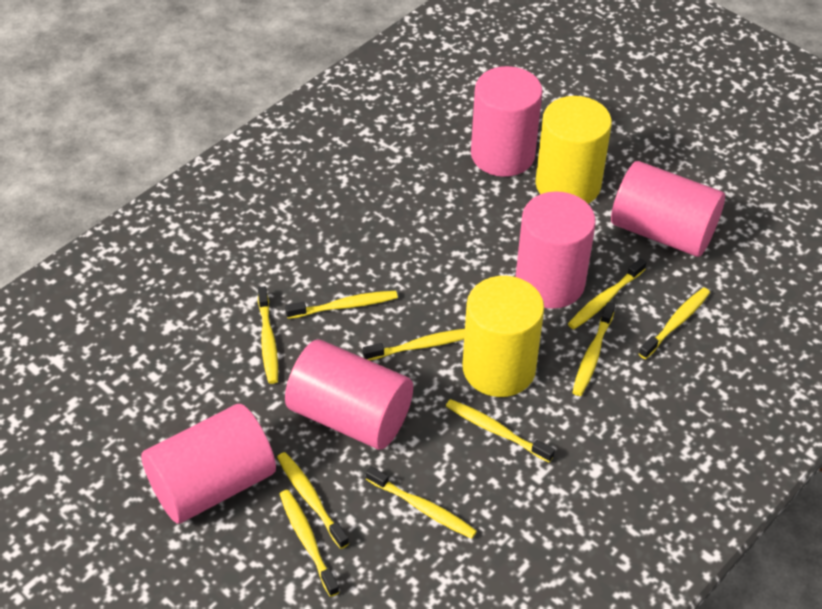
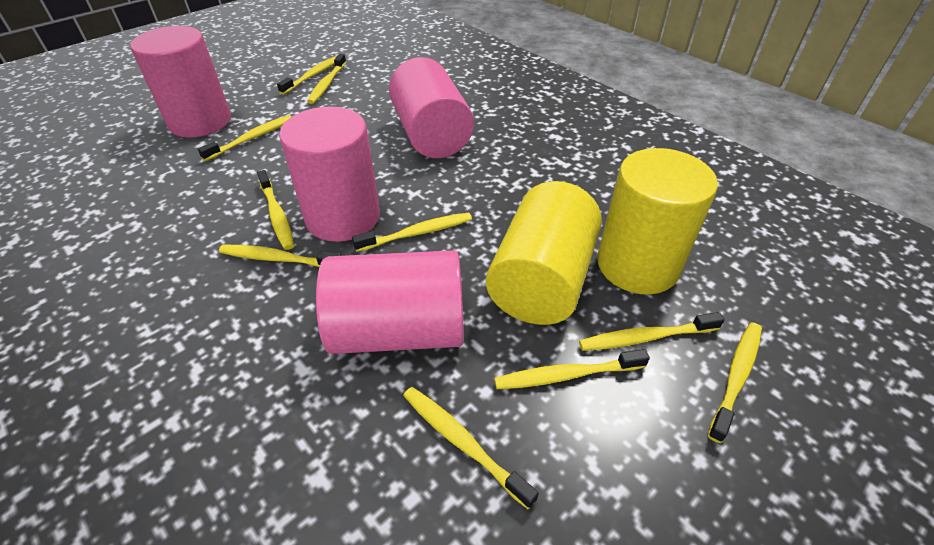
pink cylinder: 5 -> 4

